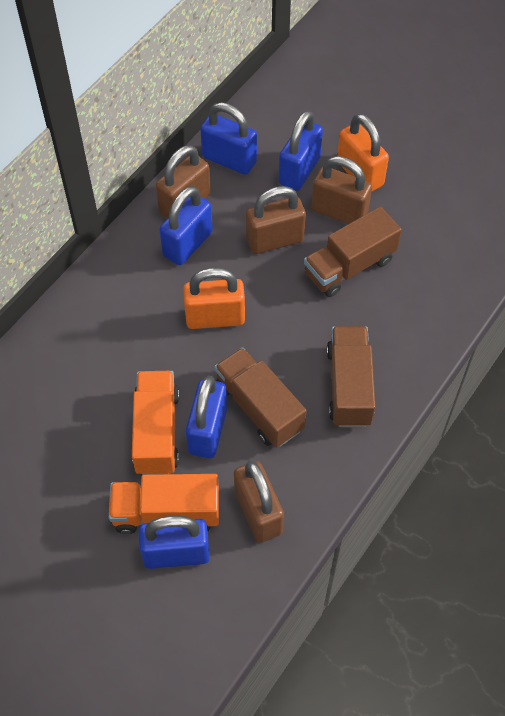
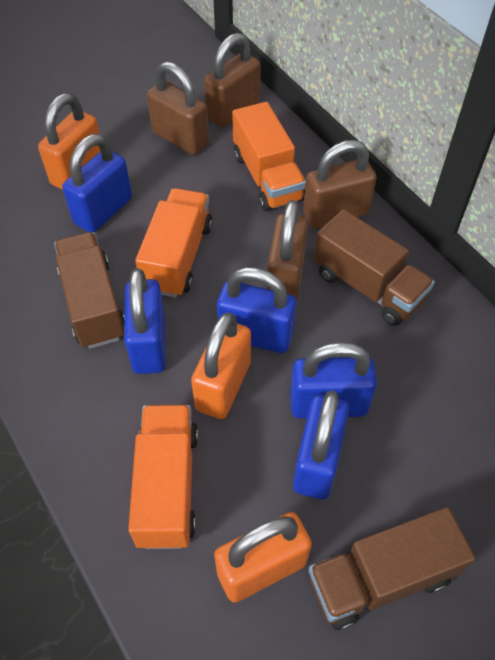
orange padlock: 2 -> 3
orange truck: 2 -> 3

